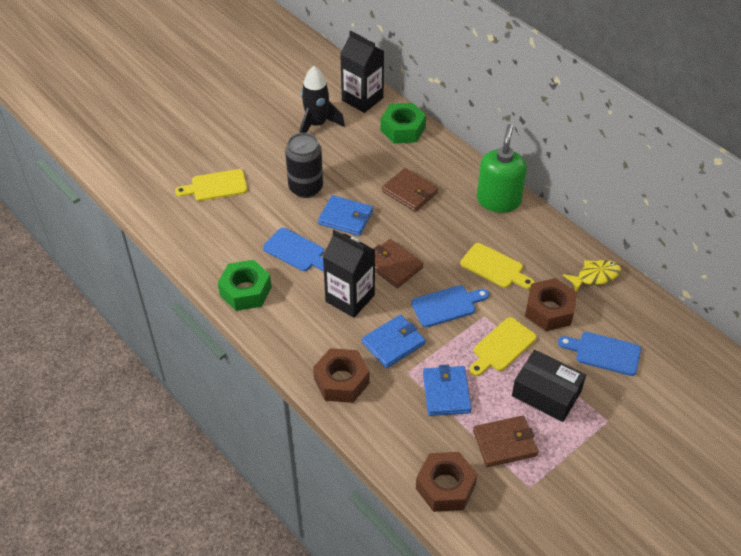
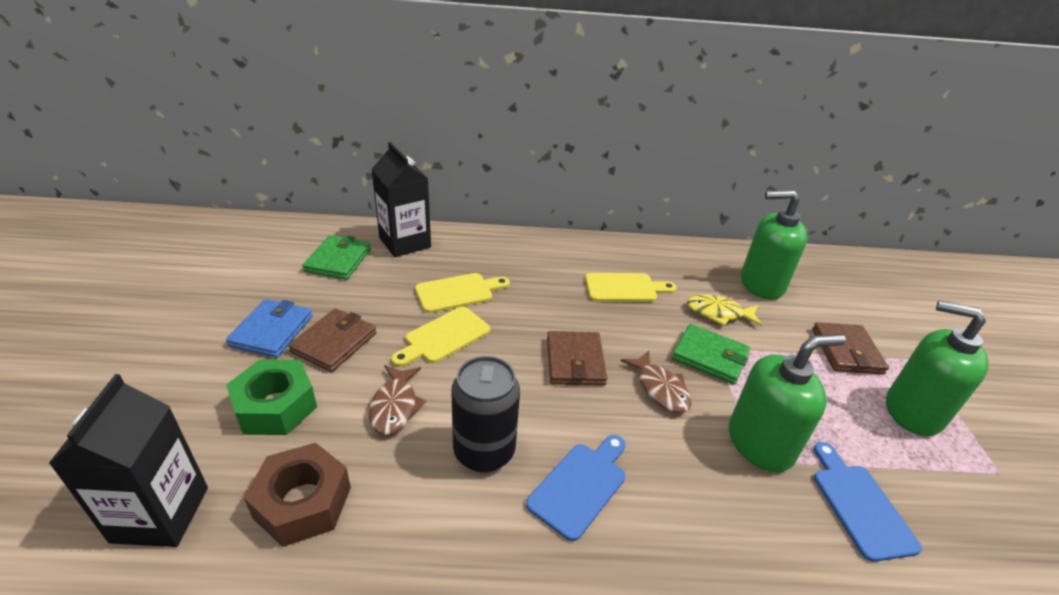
black box: 1 -> 0
black rocket: 1 -> 0
blue cutting board: 3 -> 2
blue wallet: 3 -> 1
brown fish: 0 -> 2
brown nut: 3 -> 1
green nut: 2 -> 1
green soap dispenser: 1 -> 3
green wallet: 0 -> 2

